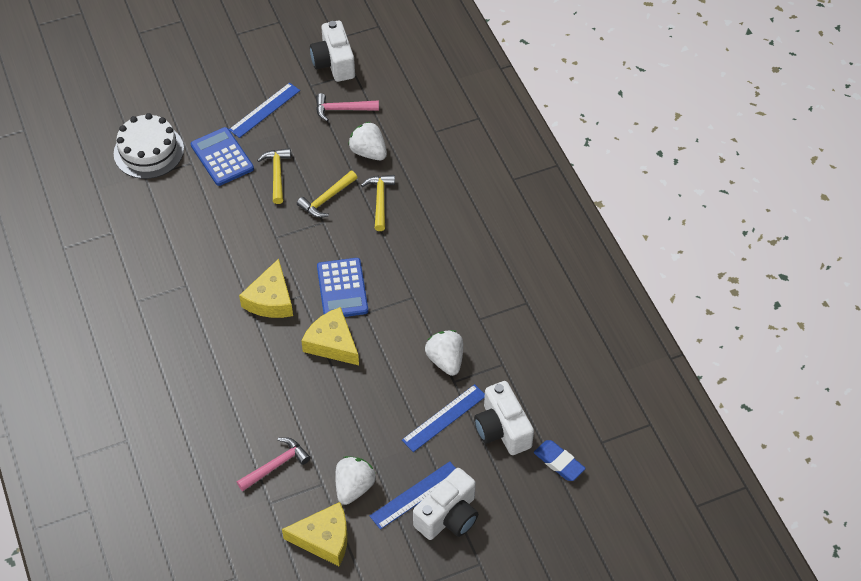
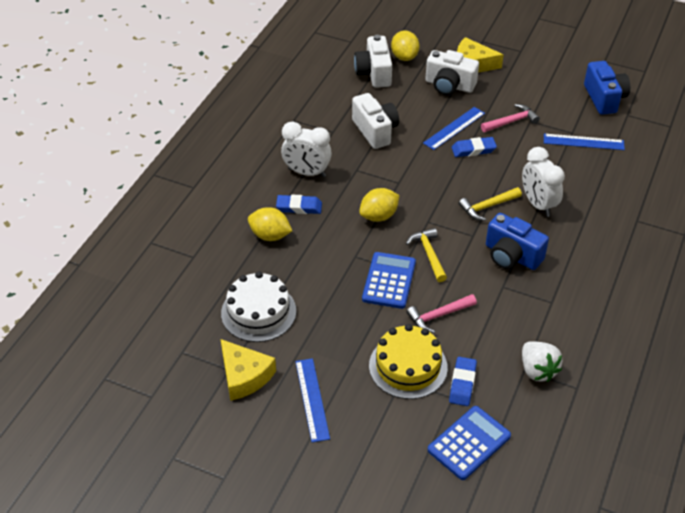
blue camera: 0 -> 2
blue eraser: 1 -> 3
white clock: 0 -> 2
white strawberry: 3 -> 1
yellow cake: 0 -> 1
yellow cheese: 3 -> 2
yellow hammer: 3 -> 2
yellow lemon: 0 -> 3

